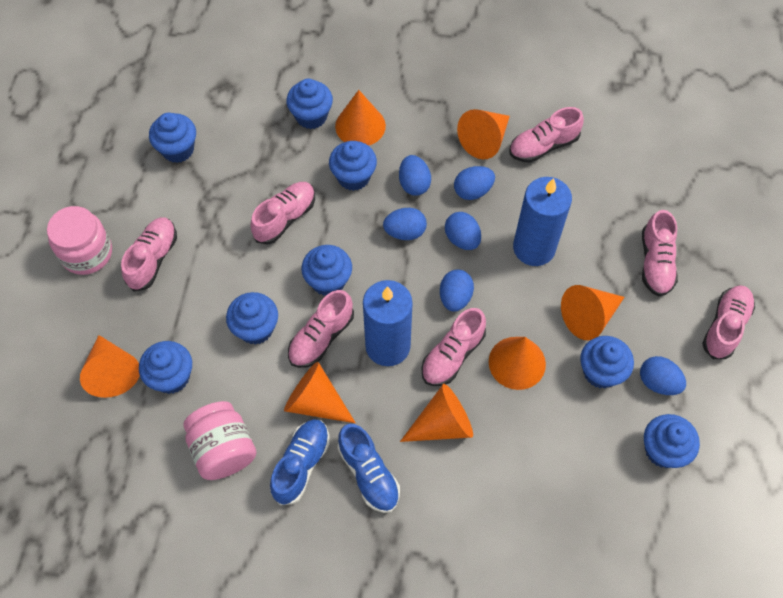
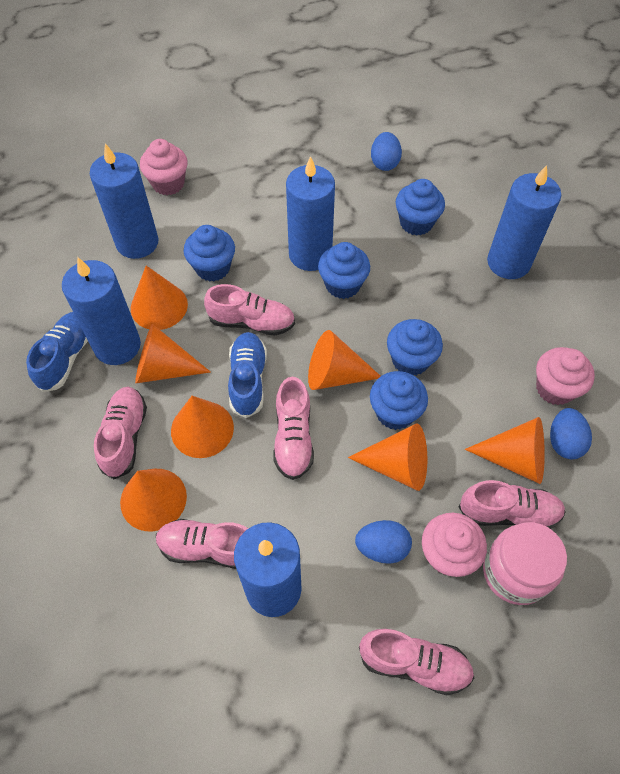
blue candle: 2 -> 5
blue cupcake: 8 -> 5
blue egg: 6 -> 3
pink cupcake: 0 -> 3
pink jar: 2 -> 1
pink shoe: 7 -> 6

